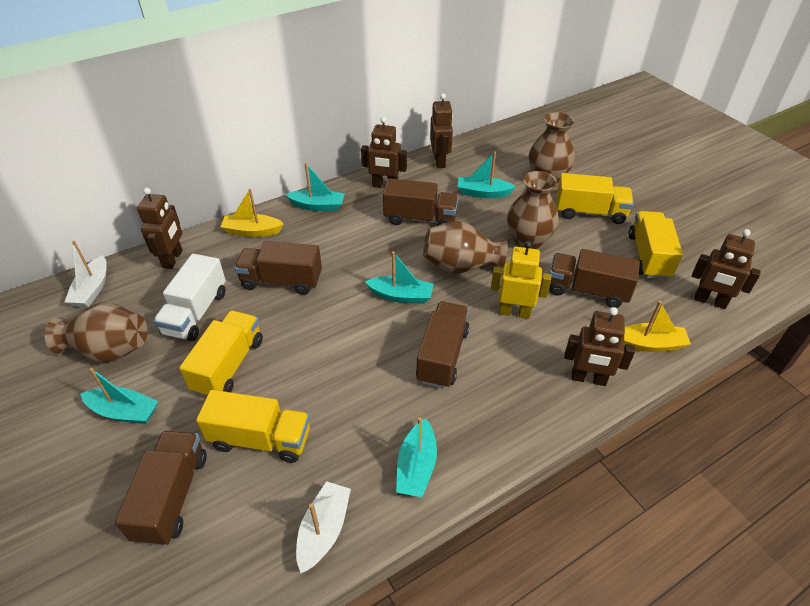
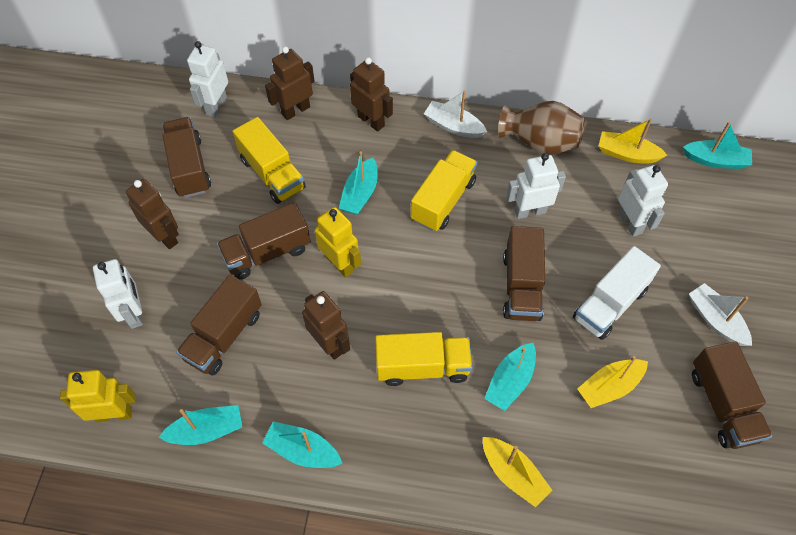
brown robot: 5 -> 4
brown vase: 4 -> 1
white robot: 0 -> 4
yellow boat: 2 -> 3
yellow robot: 1 -> 2
yellow truck: 4 -> 3

